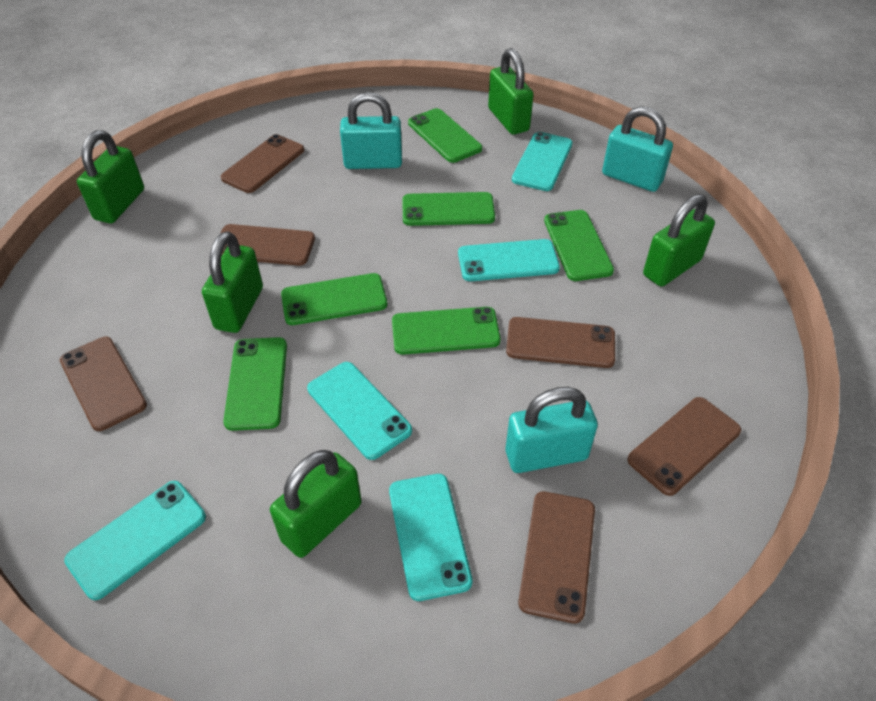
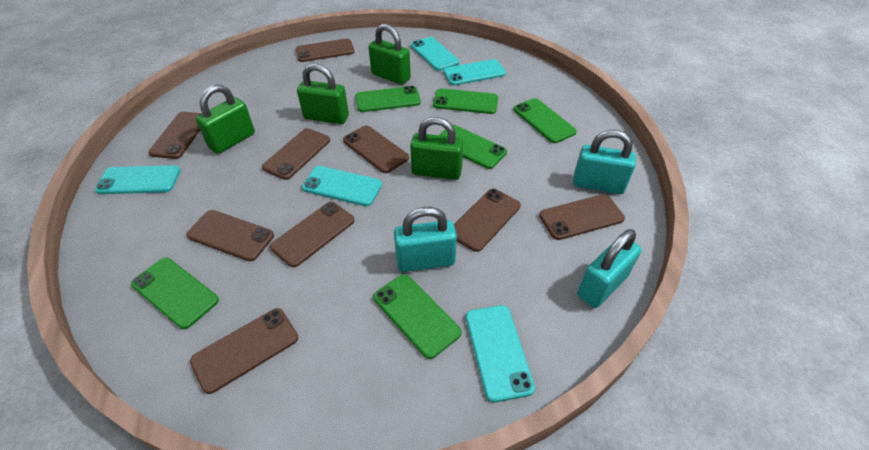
brown phone: 6 -> 9
green padlock: 5 -> 4

